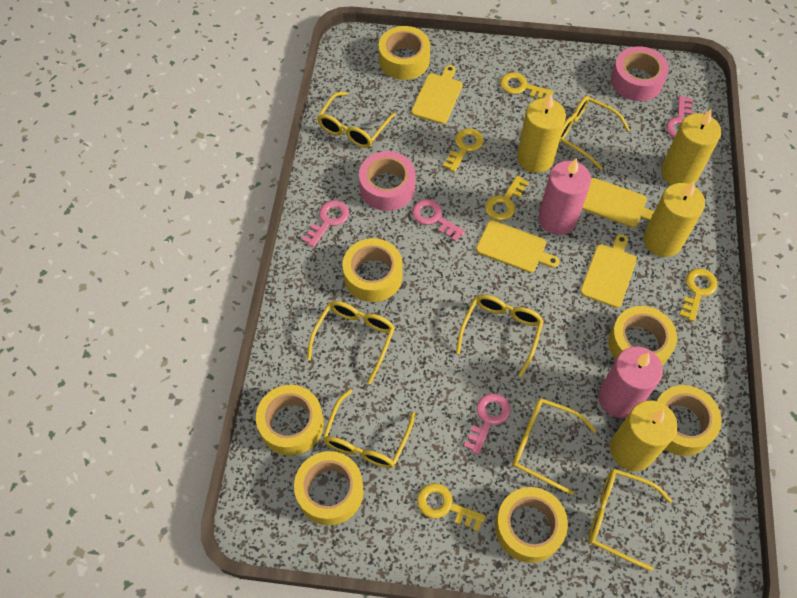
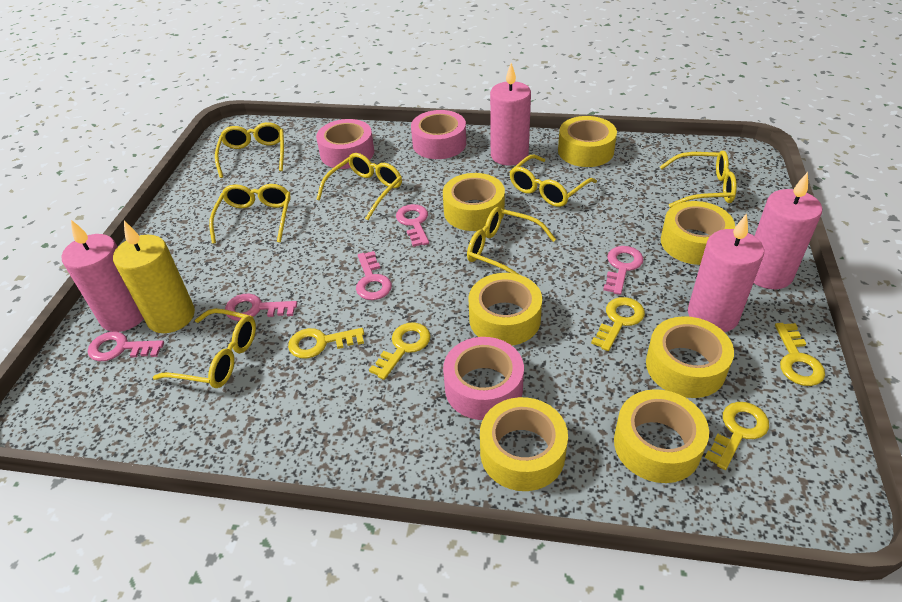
pink candle: 2 -> 4
pink key: 4 -> 5
pink tape: 2 -> 3
yellow candle: 4 -> 1
yellow cutting board: 4 -> 0

